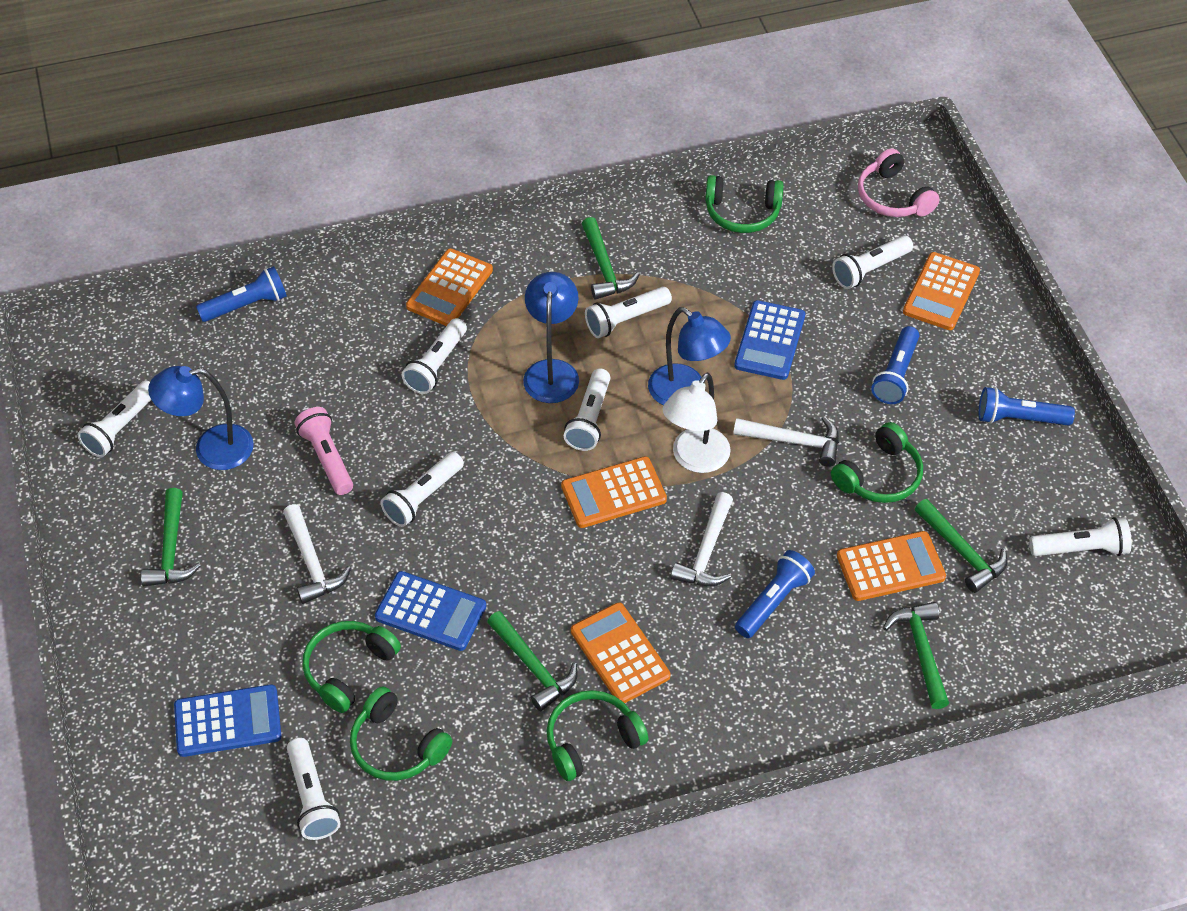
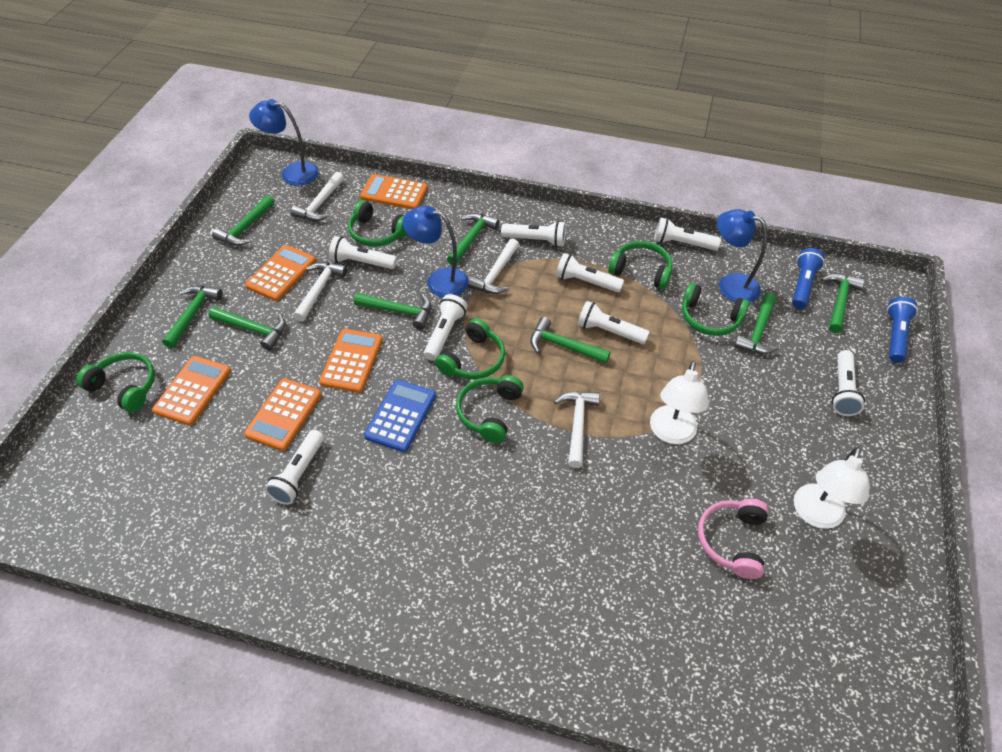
blue calculator: 3 -> 1
blue flashlight: 4 -> 2
green hammer: 5 -> 8
green headphones: 5 -> 6
pink flashlight: 1 -> 0
white hammer: 3 -> 4
white lamp: 1 -> 2

